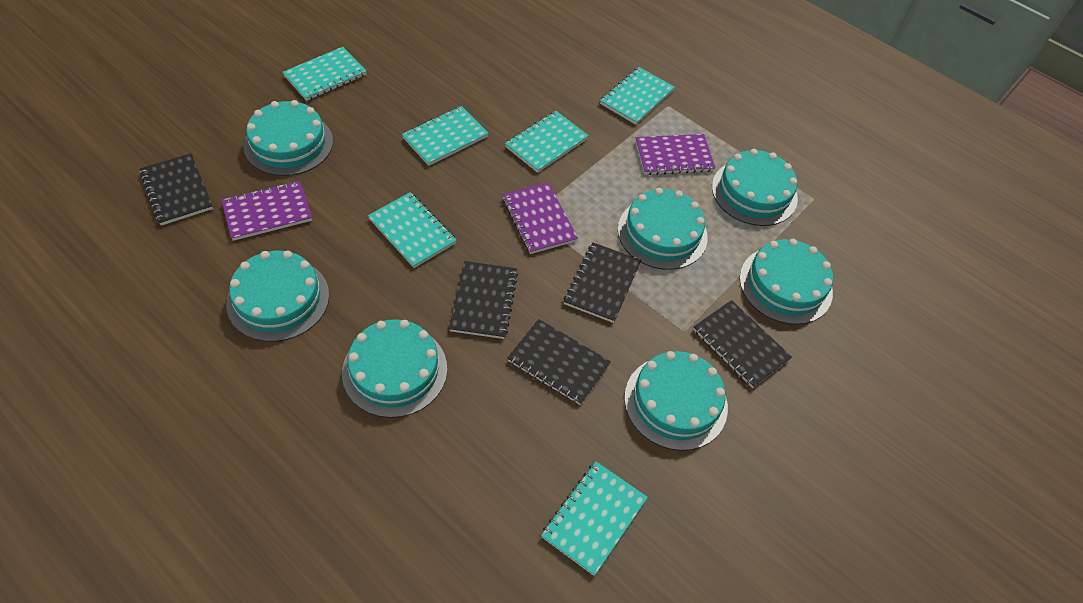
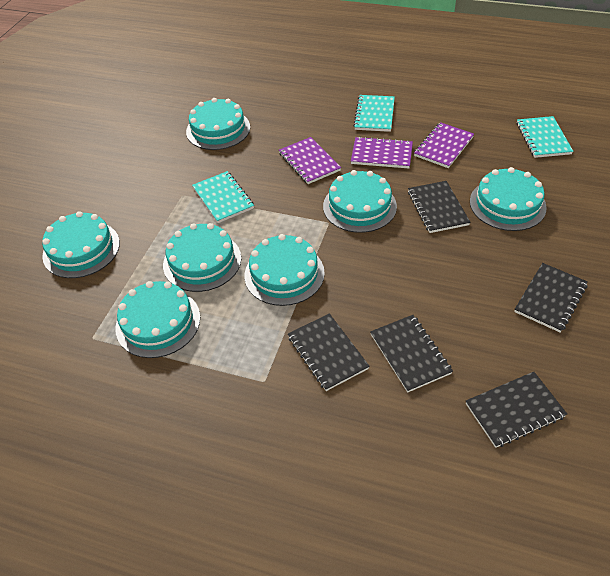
turquoise notebook: 6 -> 3

